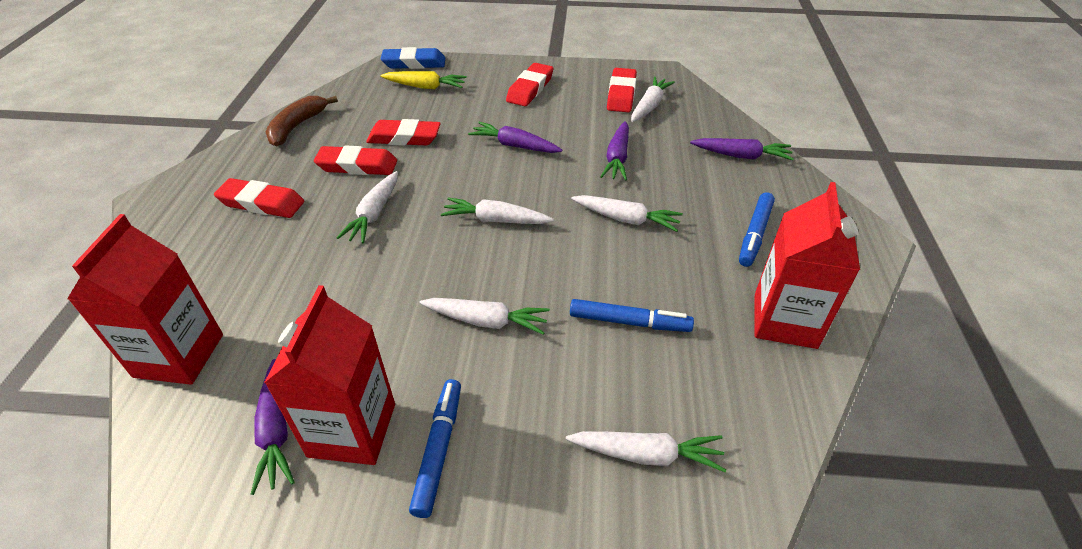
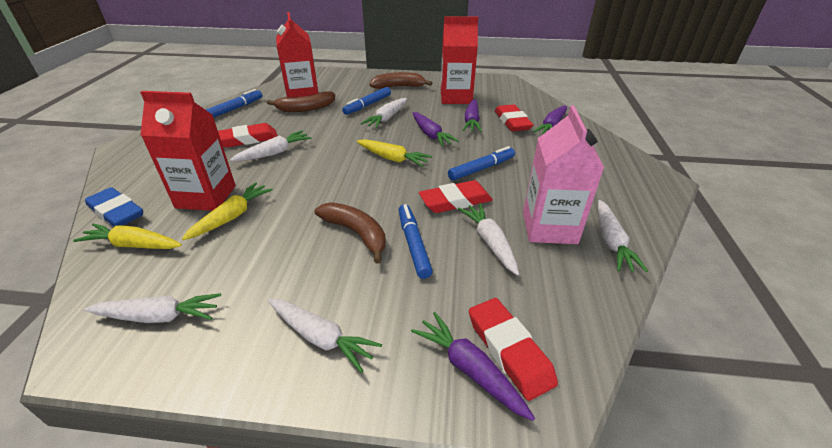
blue marker: 3 -> 4
brown banana: 1 -> 3
pink carton: 0 -> 1
red eraser: 5 -> 4
yellow carrot: 1 -> 3

